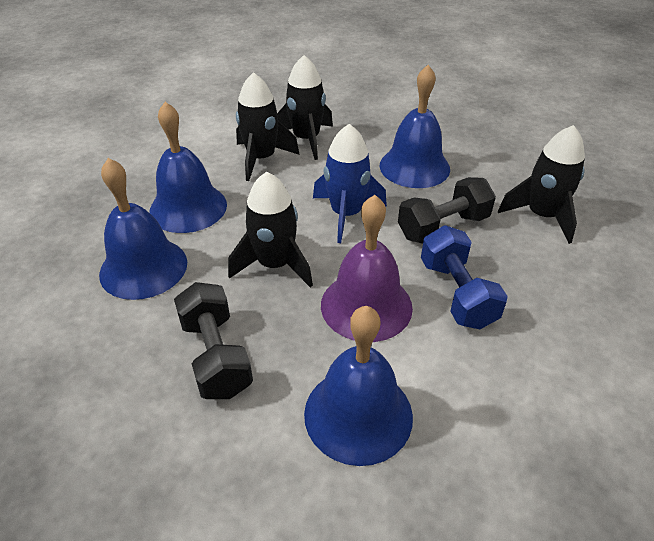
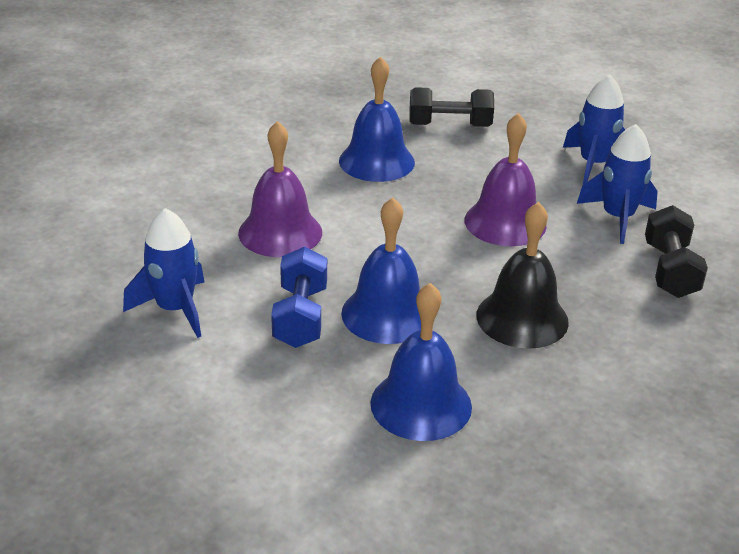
black bell: 0 -> 1
black rocket: 4 -> 0
blue bell: 4 -> 3
blue rocket: 1 -> 3
purple bell: 1 -> 2

